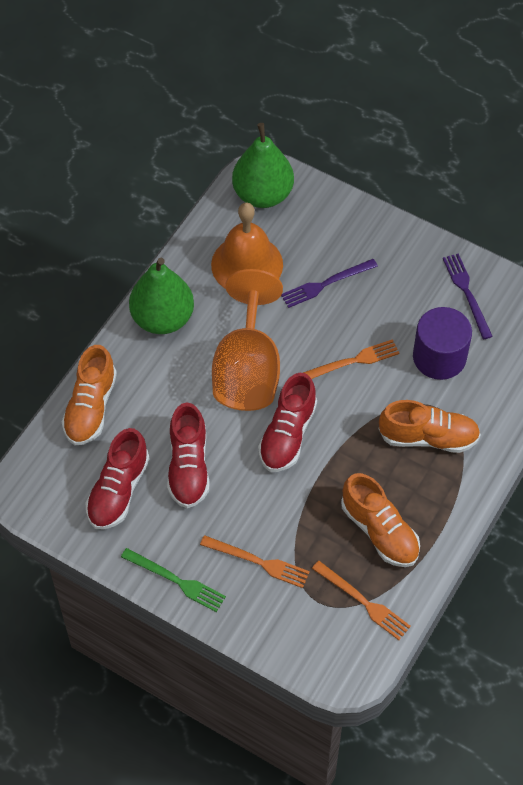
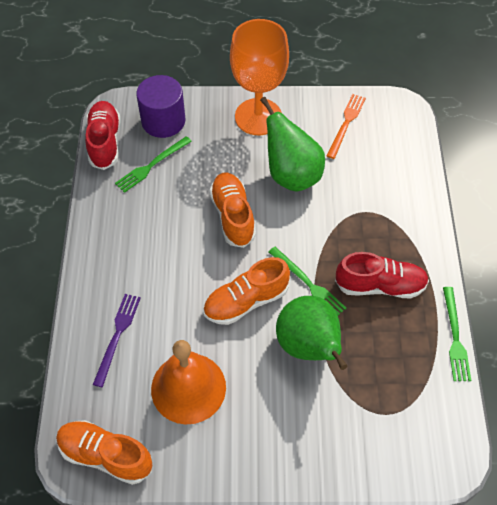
green fork: 1 -> 3
orange fork: 3 -> 1
purple fork: 2 -> 1
red shoe: 3 -> 2

